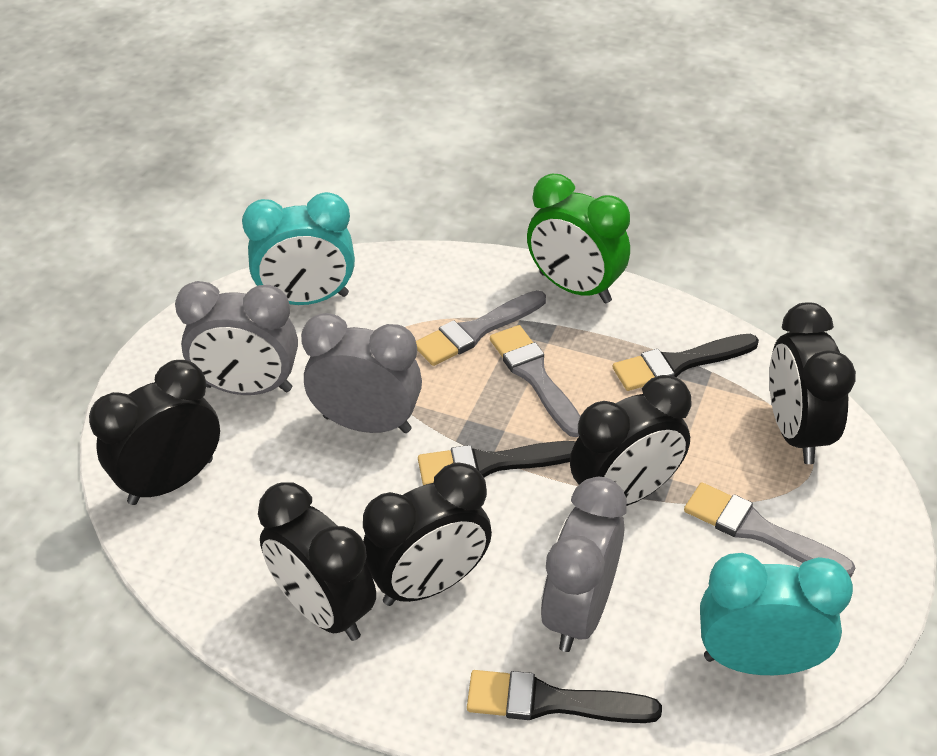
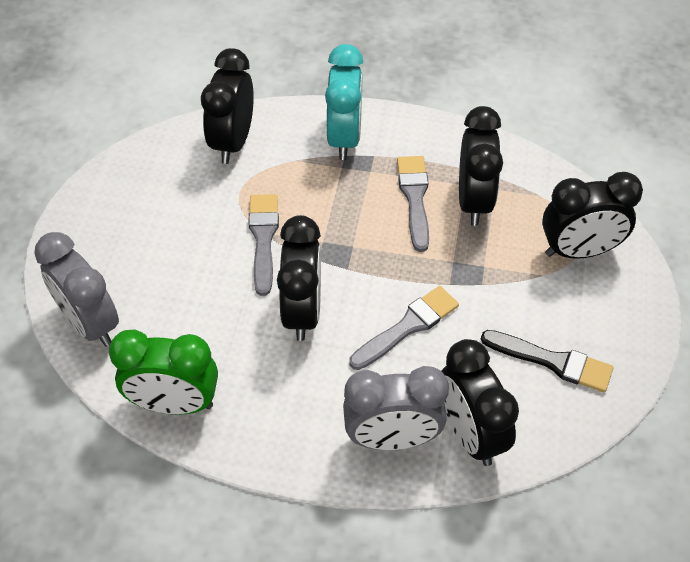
black brush: 3 -> 1
grey clock: 3 -> 2
turquoise clock: 2 -> 1

